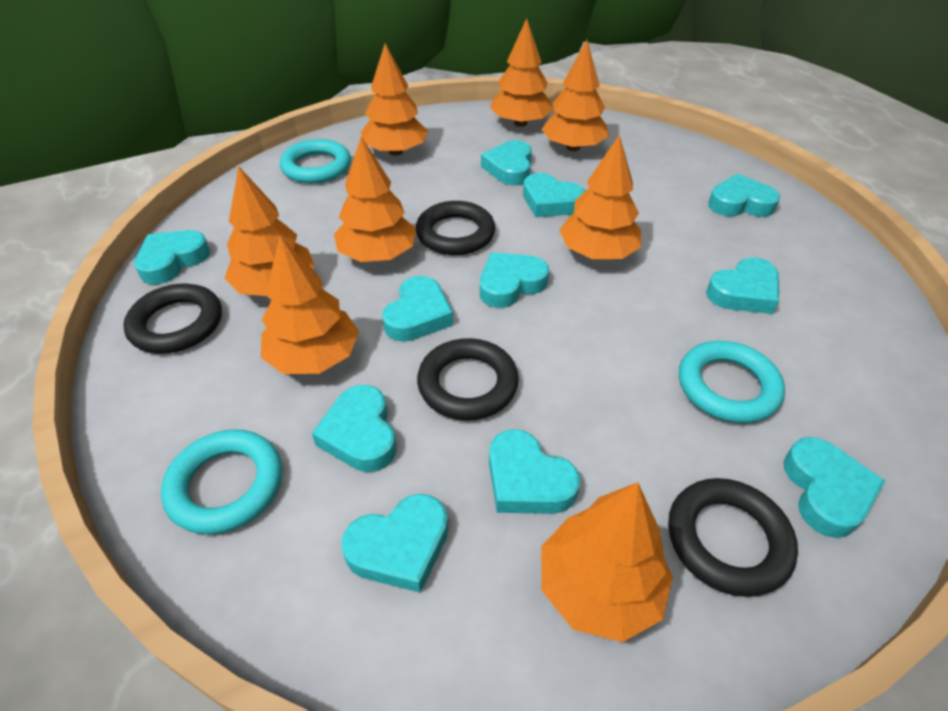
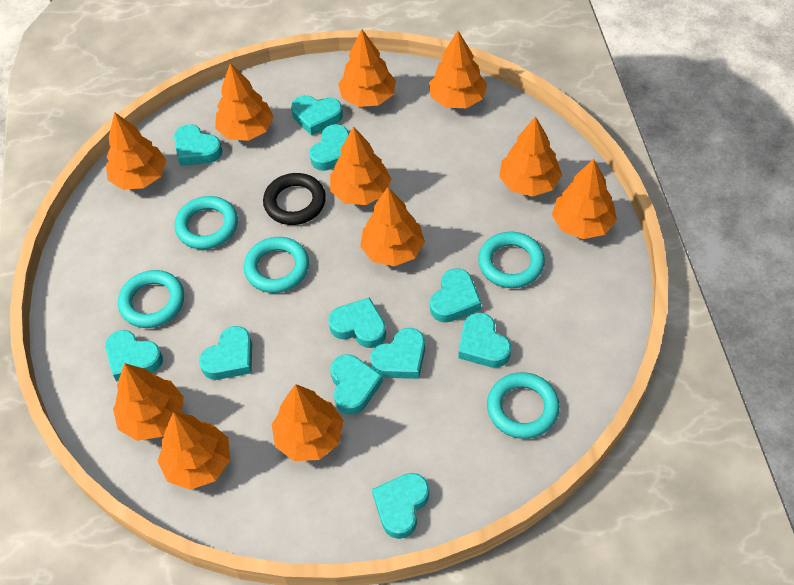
black ring: 4 -> 1
orange tree: 8 -> 11
turquoise ring: 3 -> 5

